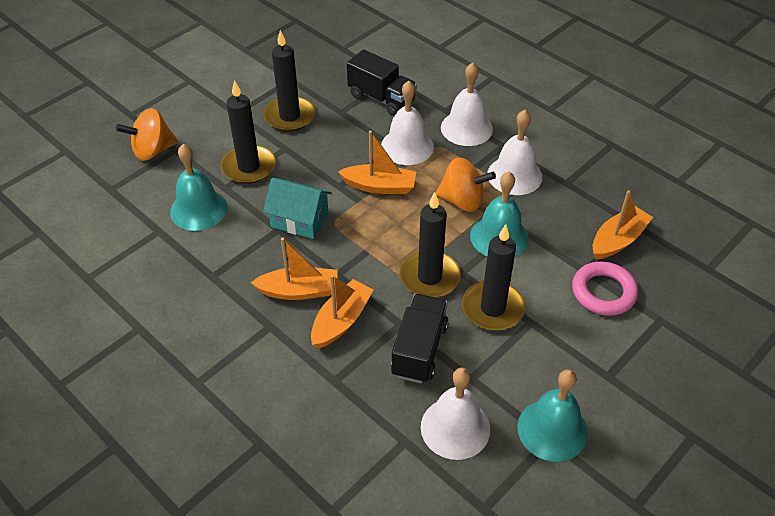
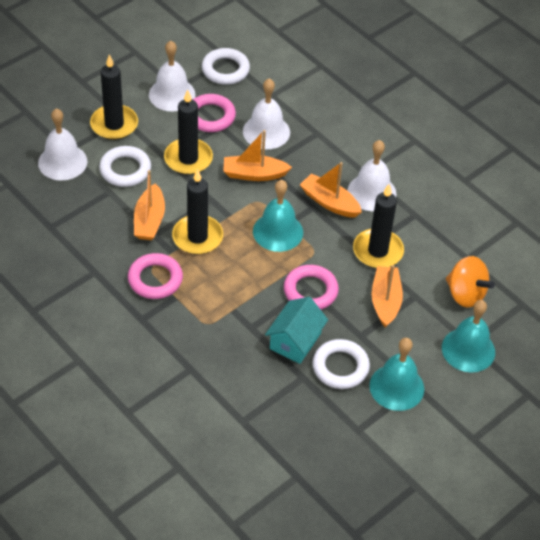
black truck: 2 -> 0
orange spinning top: 2 -> 1
pink ring: 1 -> 3
white ring: 0 -> 3

